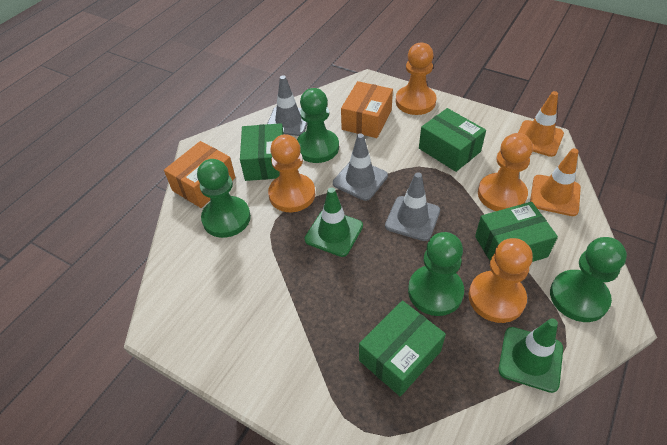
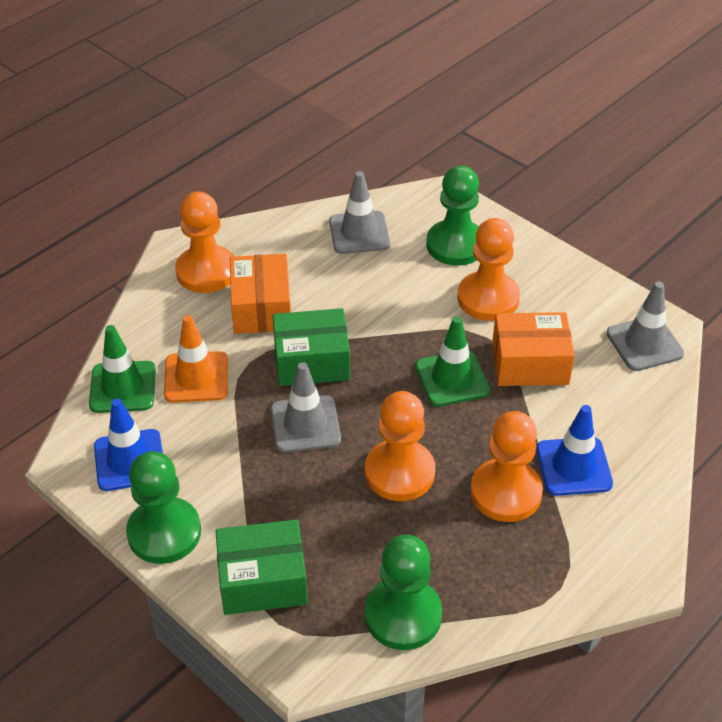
blue traffic cone: 0 -> 2
green box: 4 -> 2
green pawn: 4 -> 3
orange traffic cone: 2 -> 1

